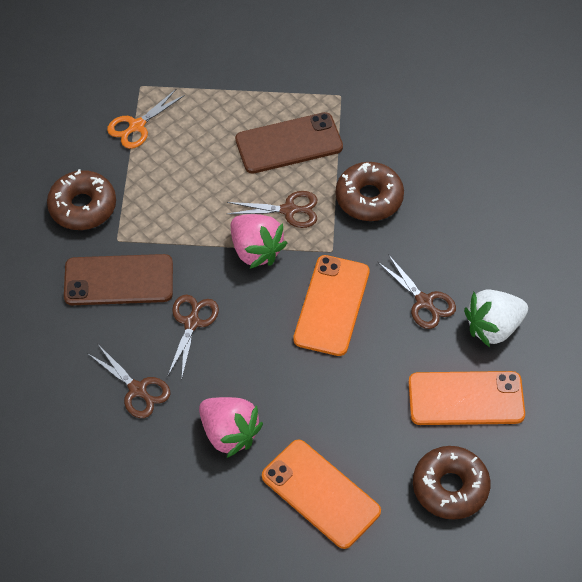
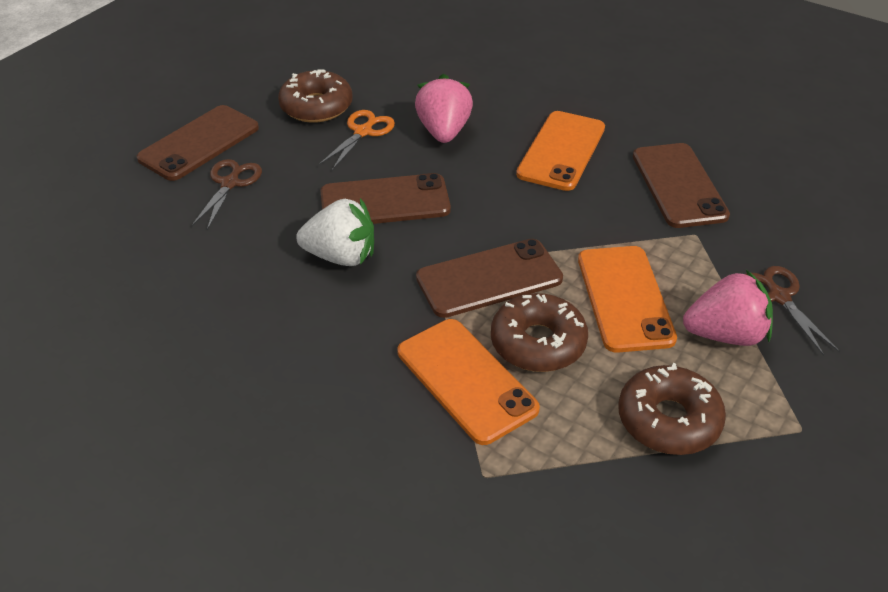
brown phone: 2 -> 4
brown scissors: 4 -> 2

